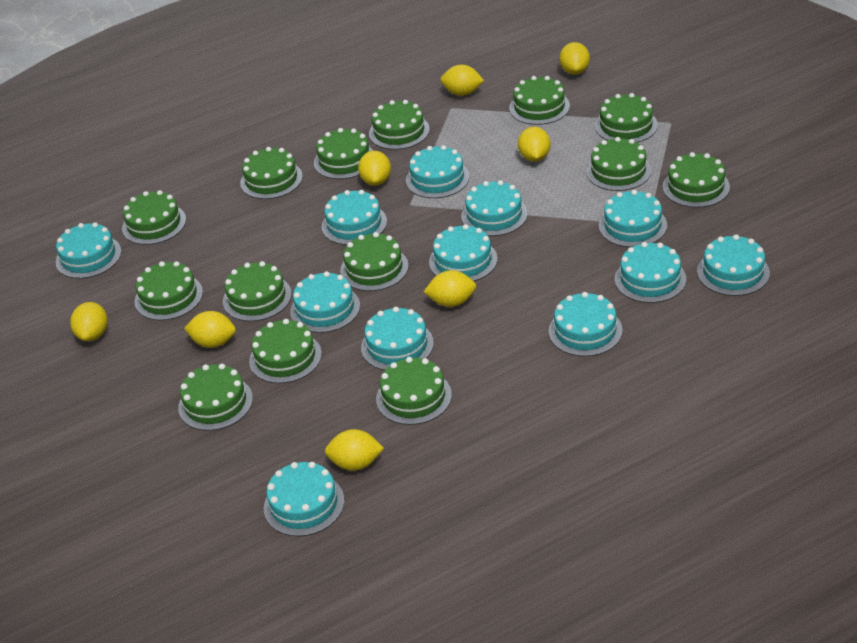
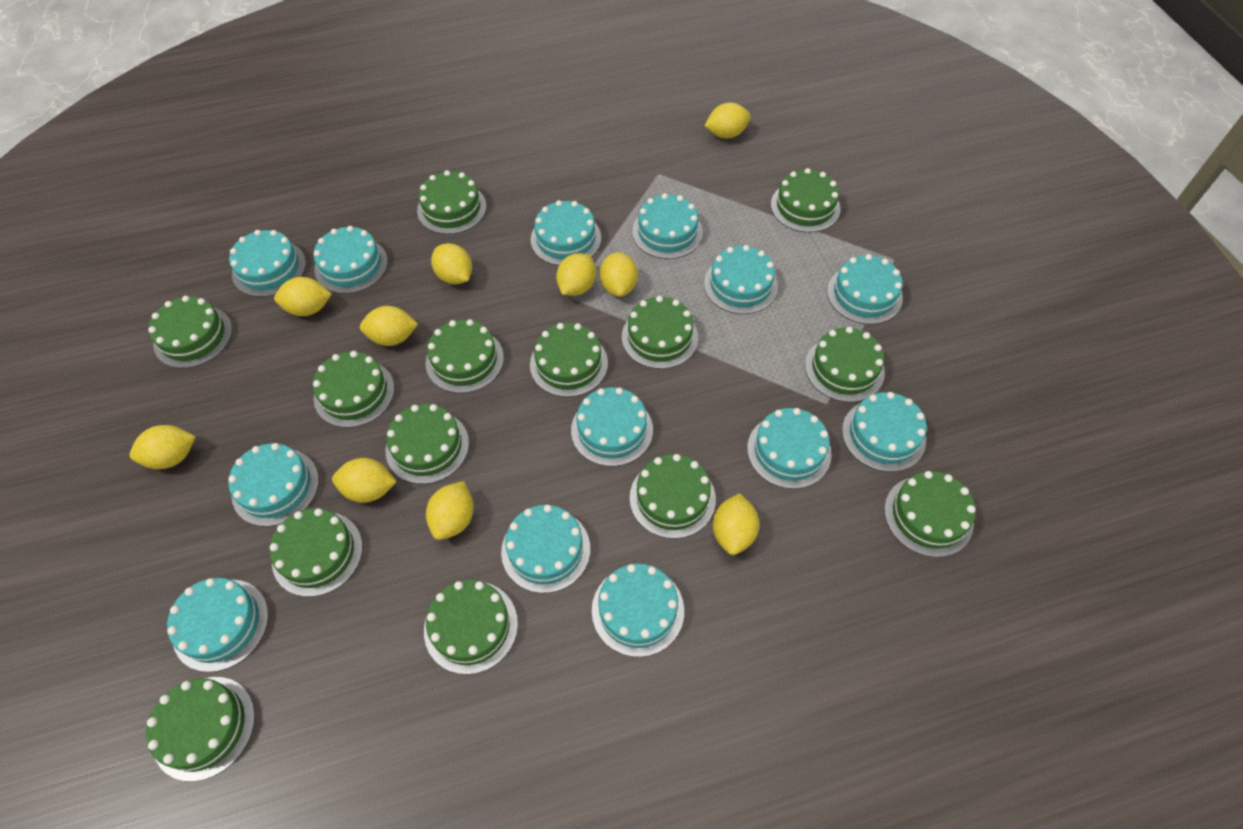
turquoise cake: 12 -> 13
yellow lemon: 8 -> 10

